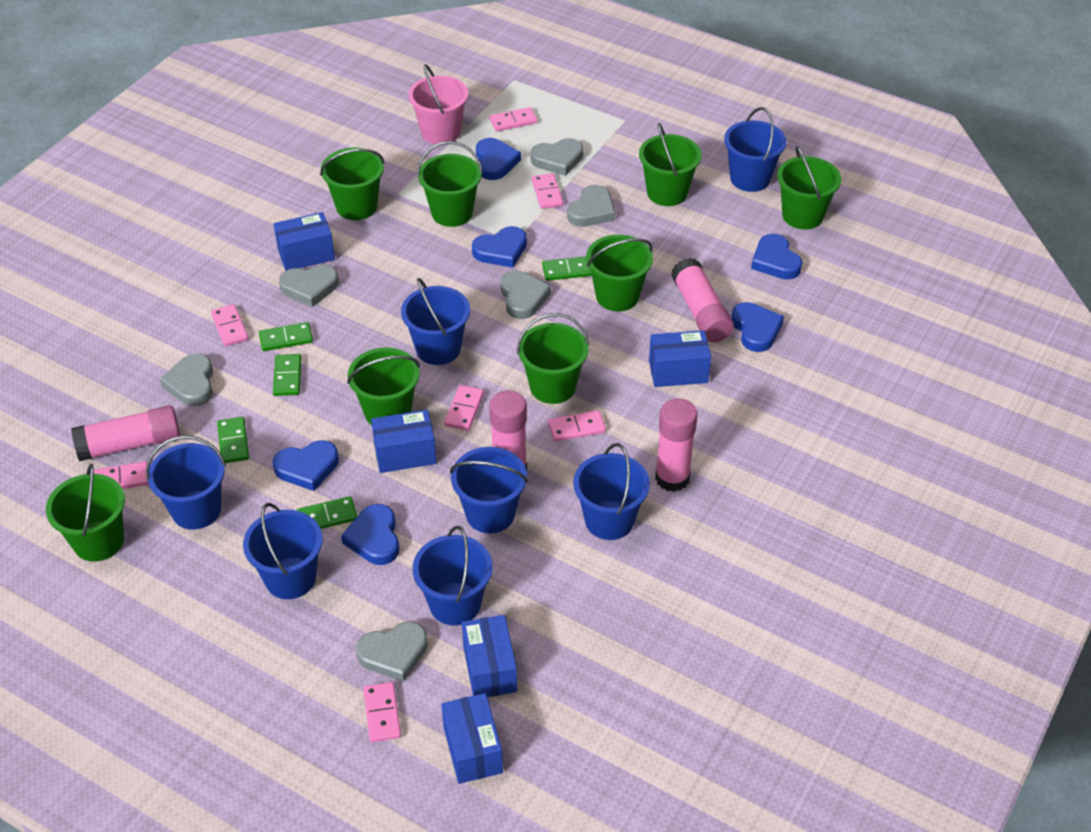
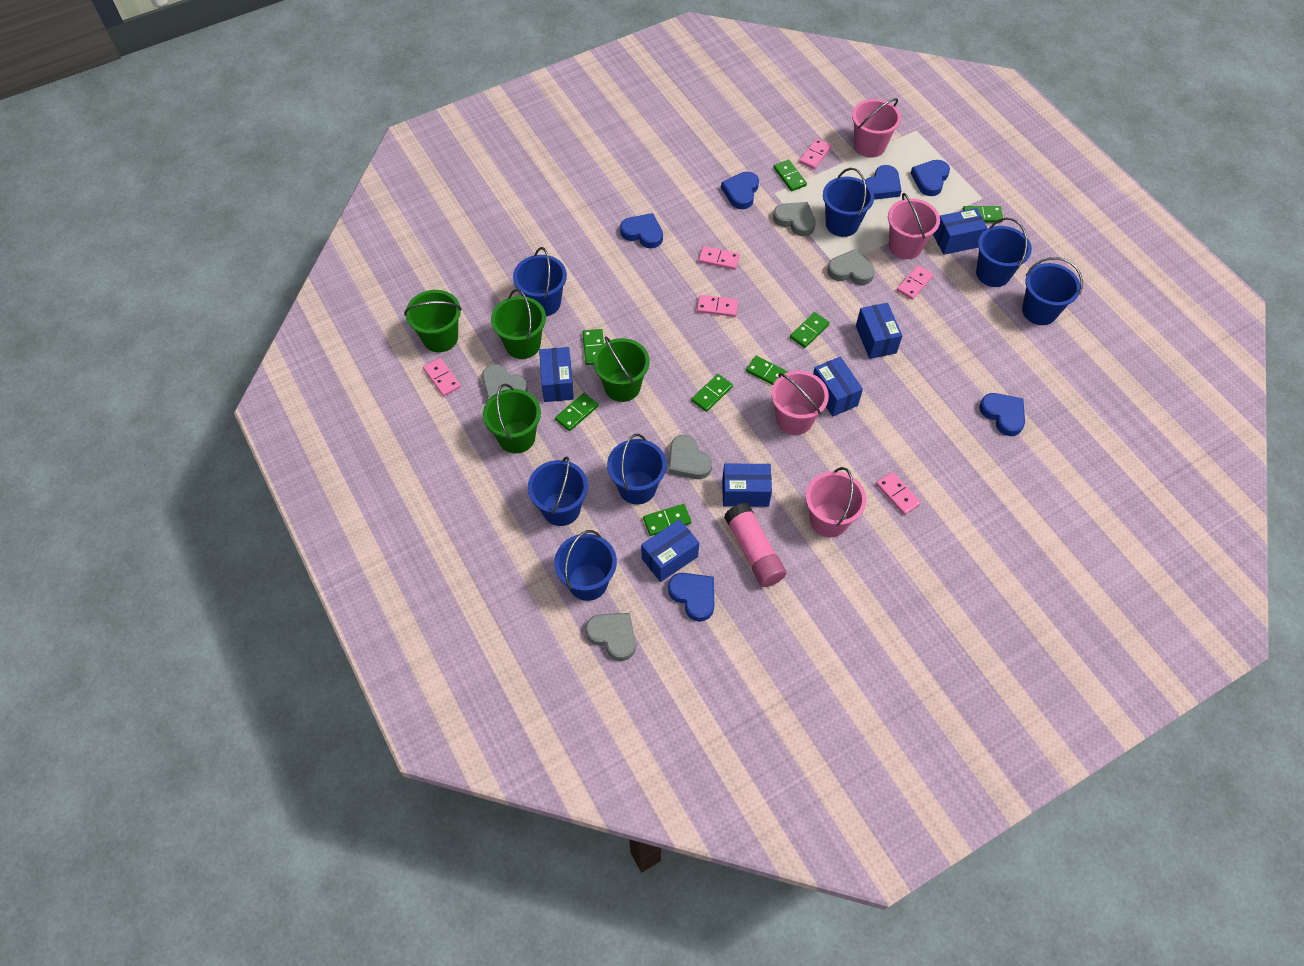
blue box: 5 -> 6
green bucket: 8 -> 4
green domino: 5 -> 8
grey heart: 6 -> 5
pink bucket: 1 -> 4
pink domino: 7 -> 6
pink glue stick: 4 -> 1

